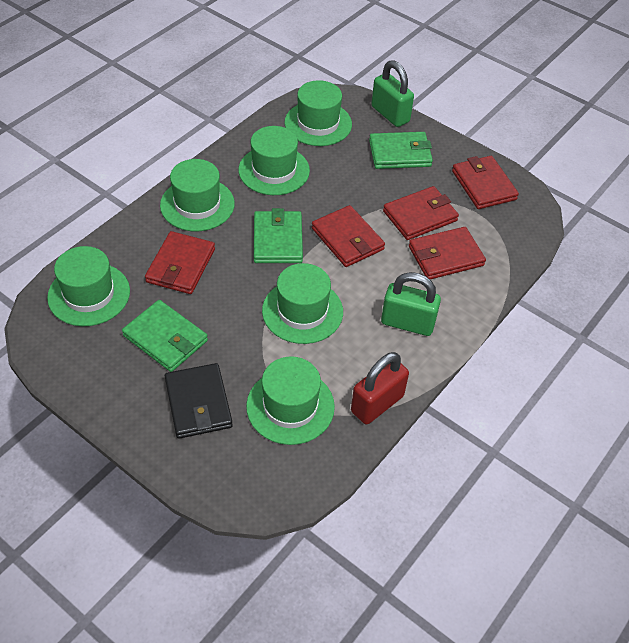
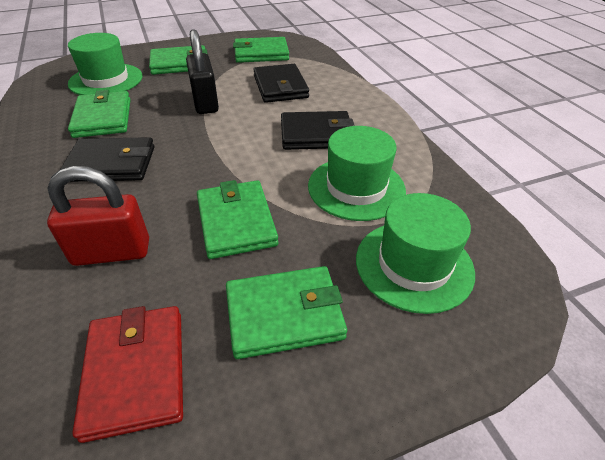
black padlock: 0 -> 1
black wallet: 1 -> 3
green hat: 6 -> 3
green padlock: 2 -> 0
green wallet: 3 -> 5
red wallet: 5 -> 1

